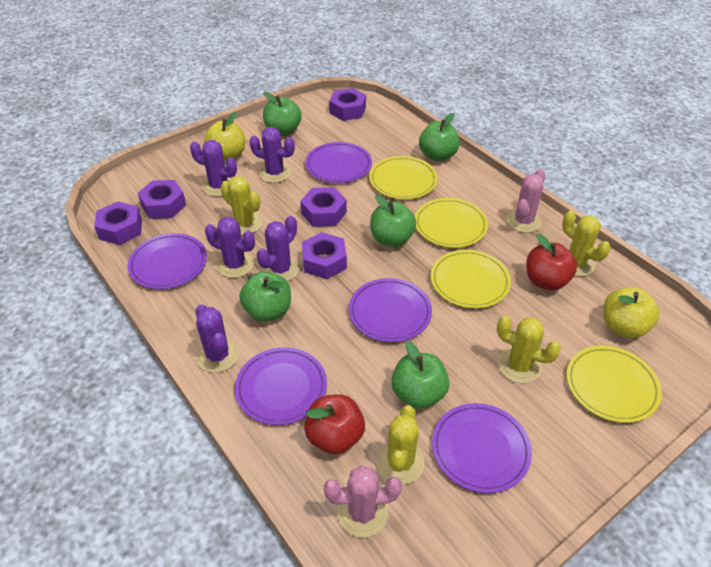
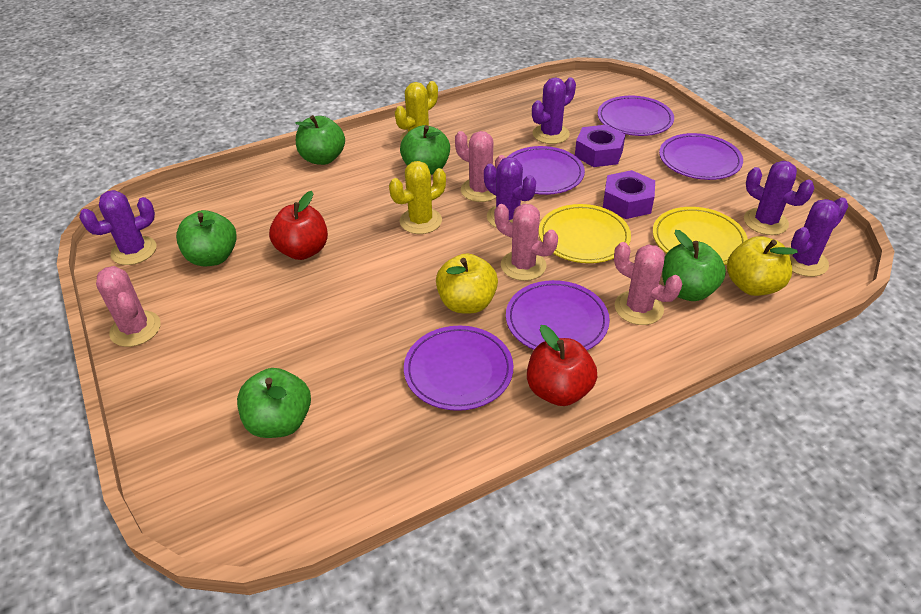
pink cactus: 2 -> 4
purple nut: 5 -> 2
yellow cactus: 4 -> 2
yellow plate: 4 -> 2

